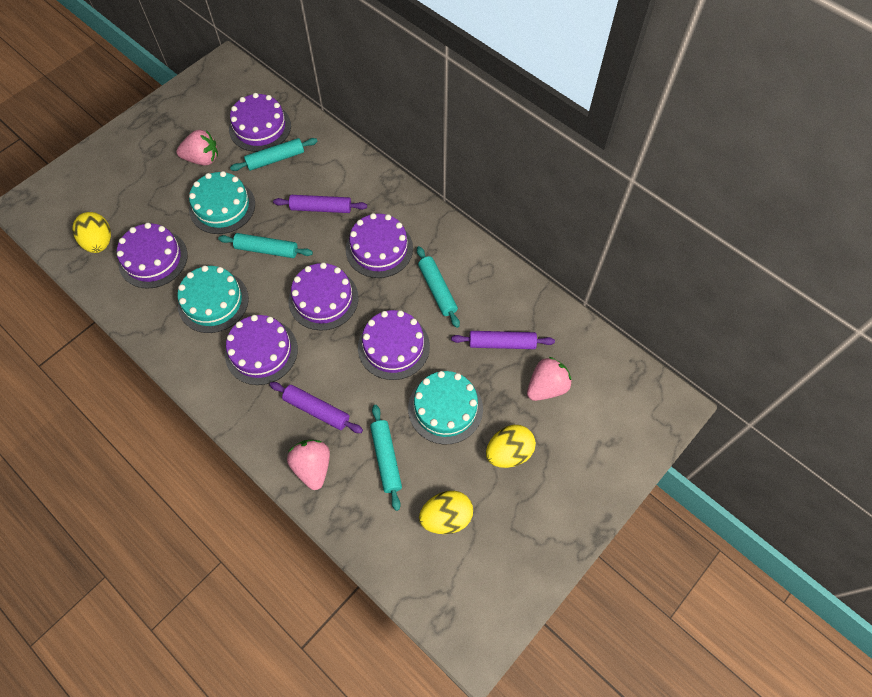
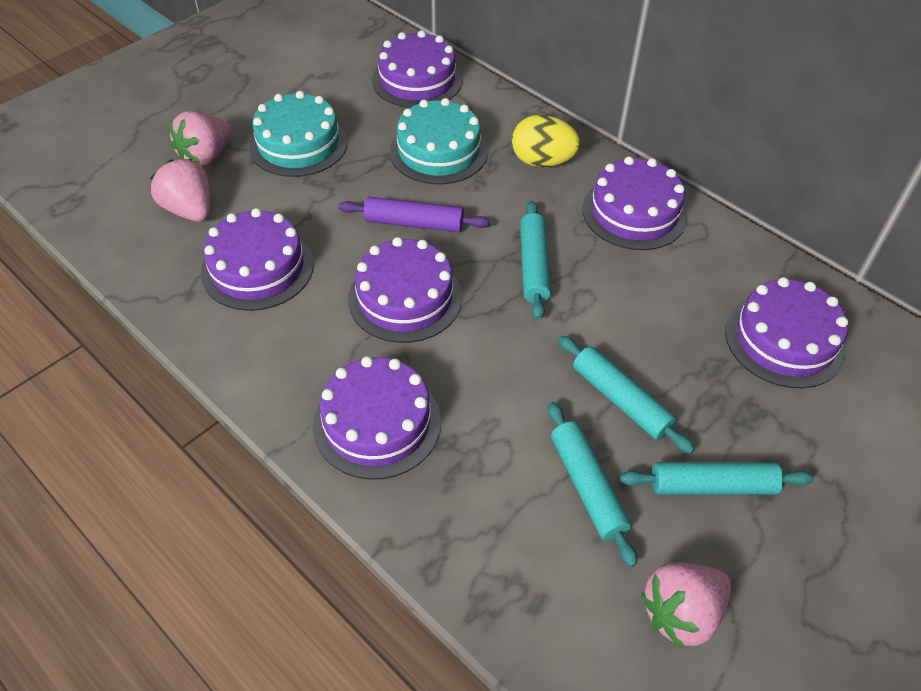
purple rolling pin: 3 -> 1
turquoise cake: 3 -> 2
yellow egg: 3 -> 1

